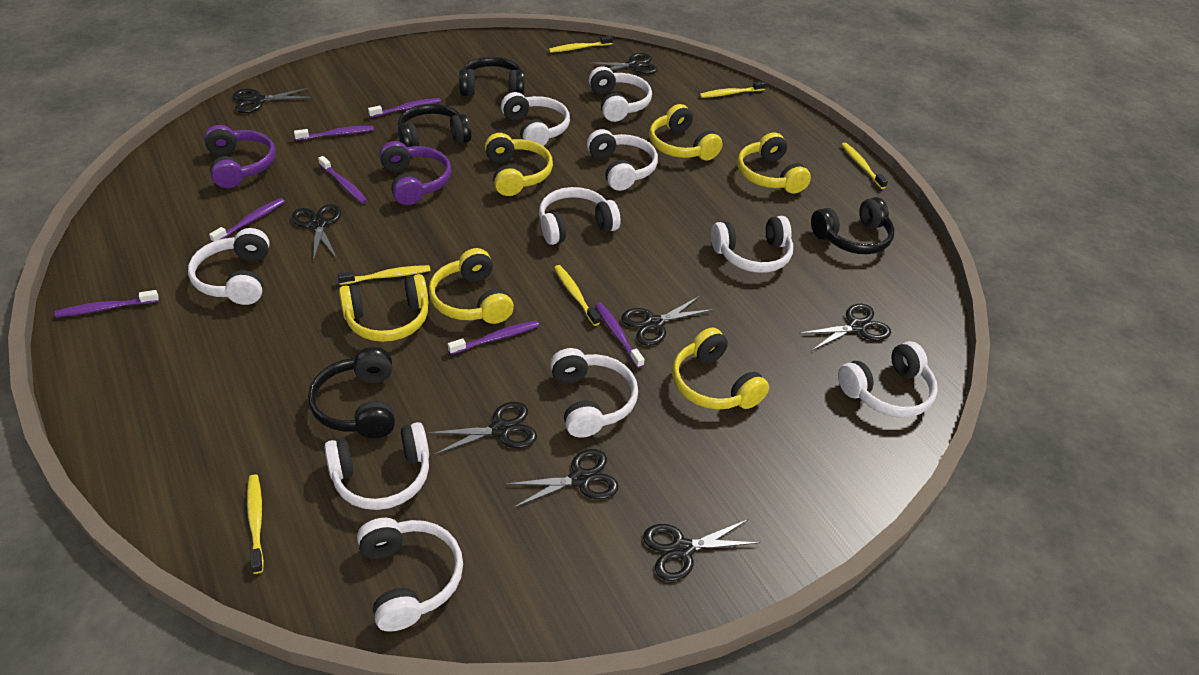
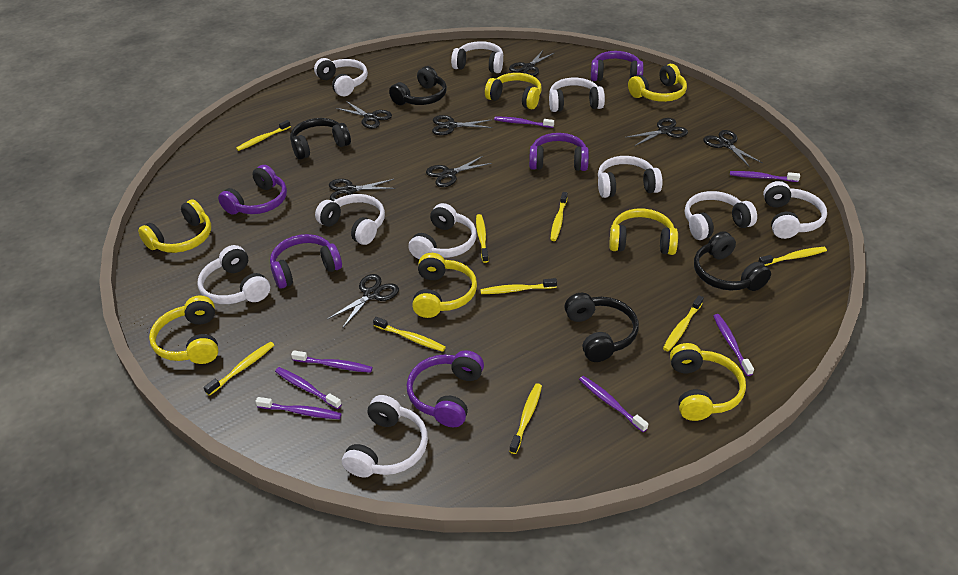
purple headphones: 2 -> 5
yellow headphones: 6 -> 7
yellow toothbrush: 6 -> 9

